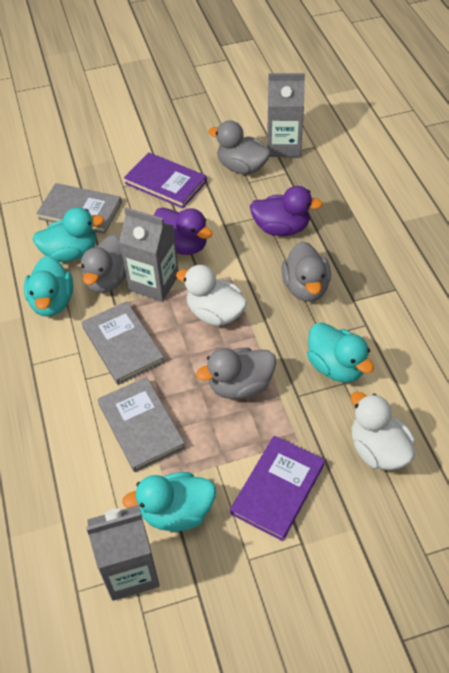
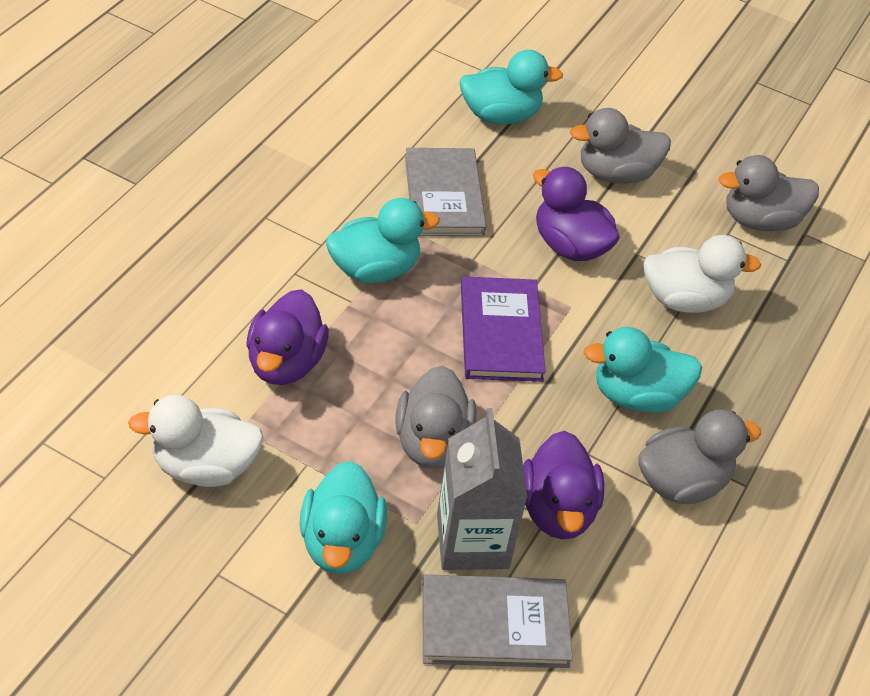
grey book: 3 -> 2
grey carton: 3 -> 1
purple book: 2 -> 1
purple duck: 2 -> 3

